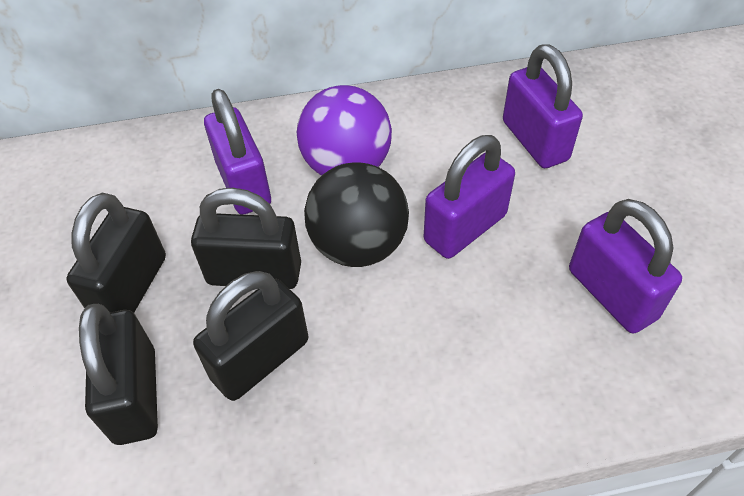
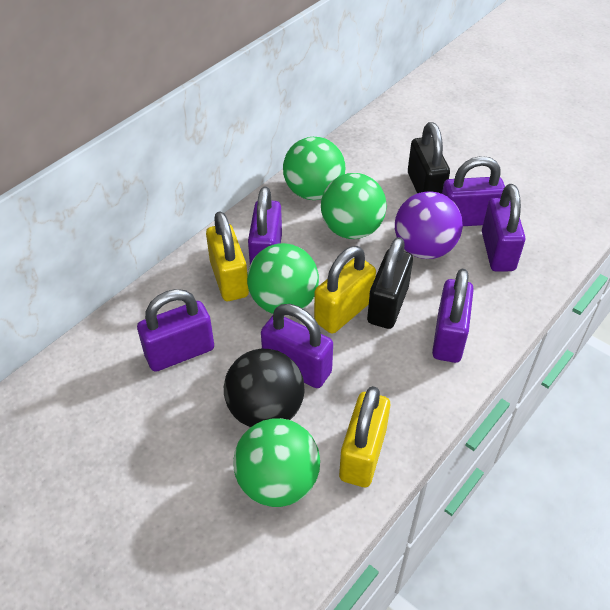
black padlock: 4 -> 2
green ball: 0 -> 4
purple padlock: 4 -> 6
yellow padlock: 0 -> 3

